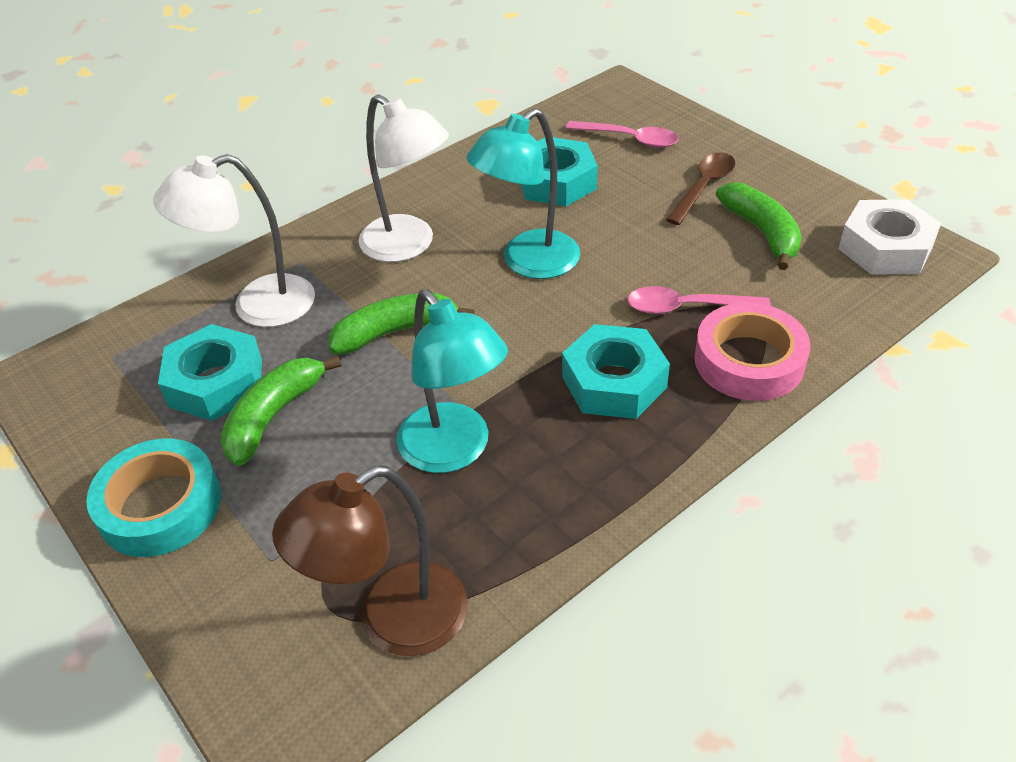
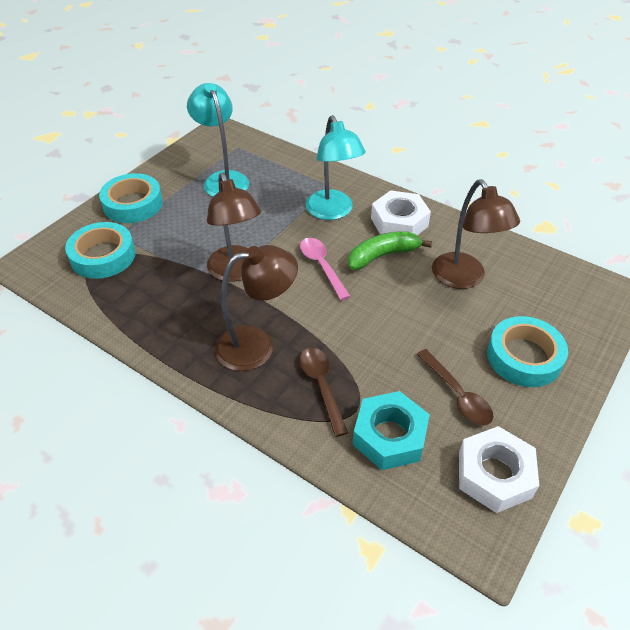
brown lamp: 1 -> 3
brown spoon: 1 -> 2
green banana: 3 -> 1
pink spoon: 2 -> 1
pink tape: 1 -> 0
turquoise nut: 3 -> 1
turquoise tape: 1 -> 3
white lamp: 2 -> 0
white nut: 1 -> 2

